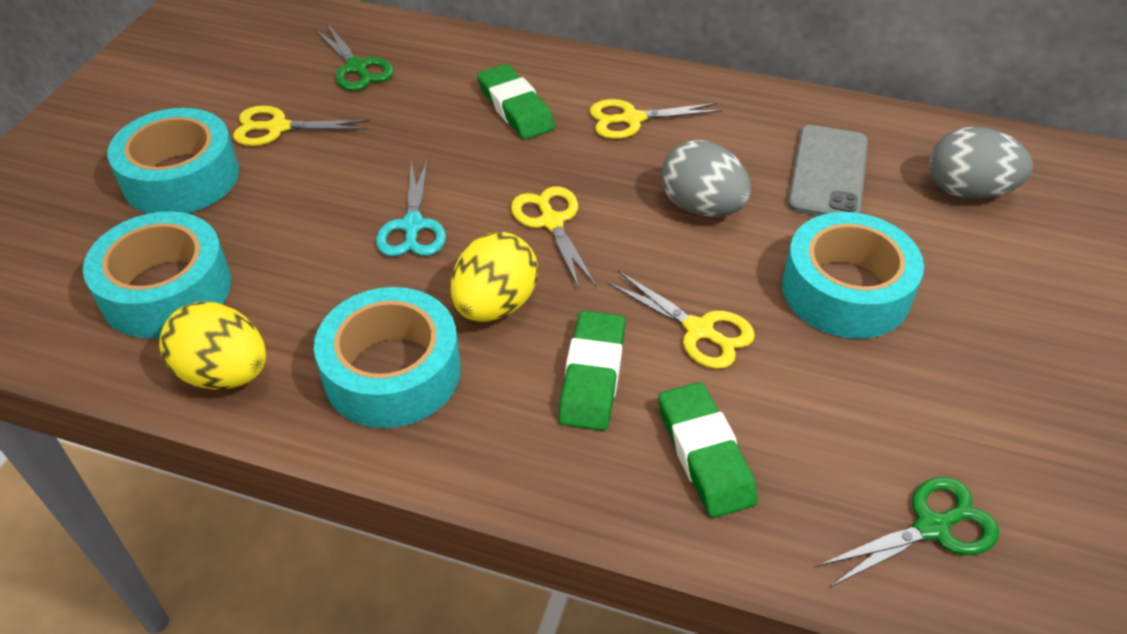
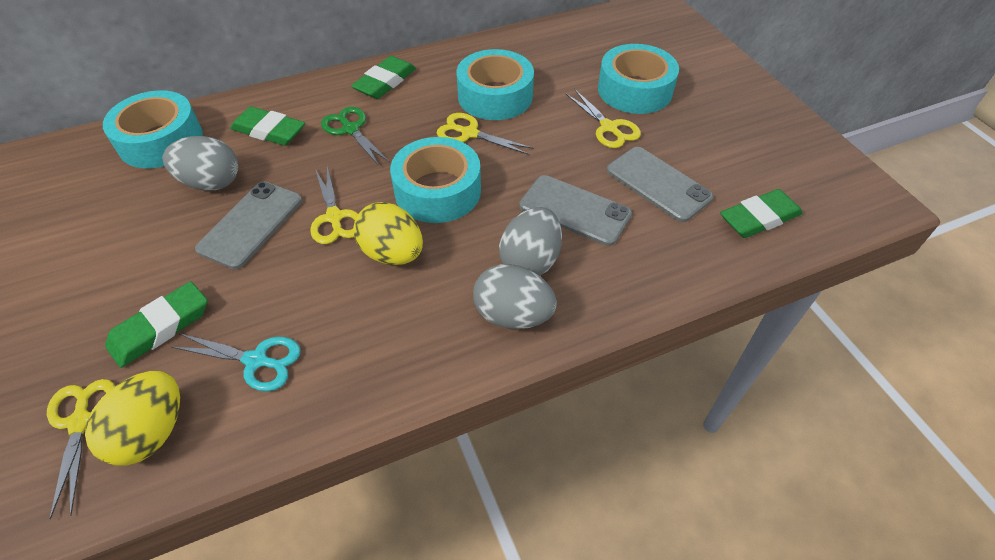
green eraser: 3 -> 4
green scissors: 2 -> 1
grey egg: 2 -> 3
grey phone: 1 -> 3

